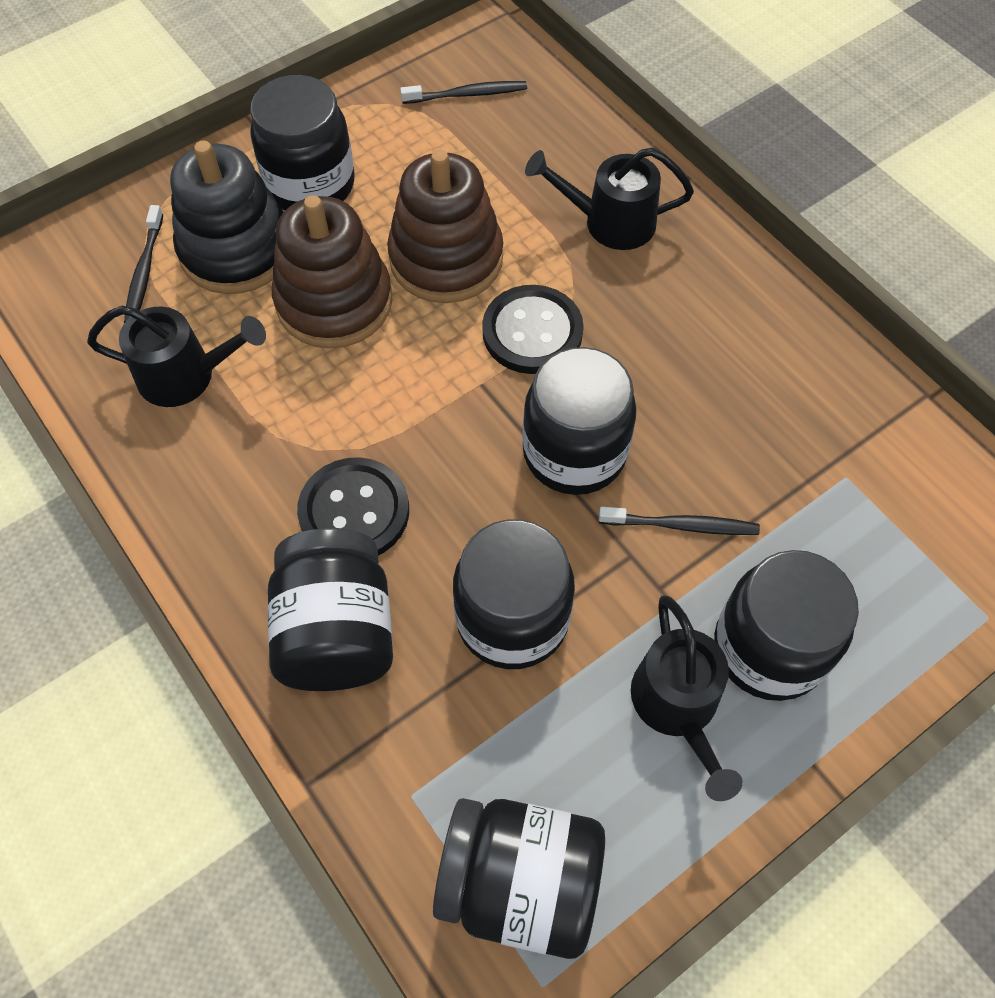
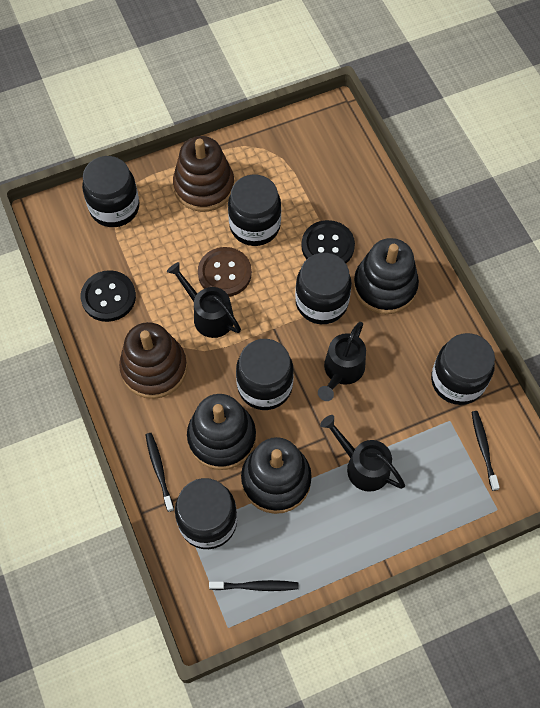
black stacking toy: 1 -> 3
brown button: 0 -> 1

